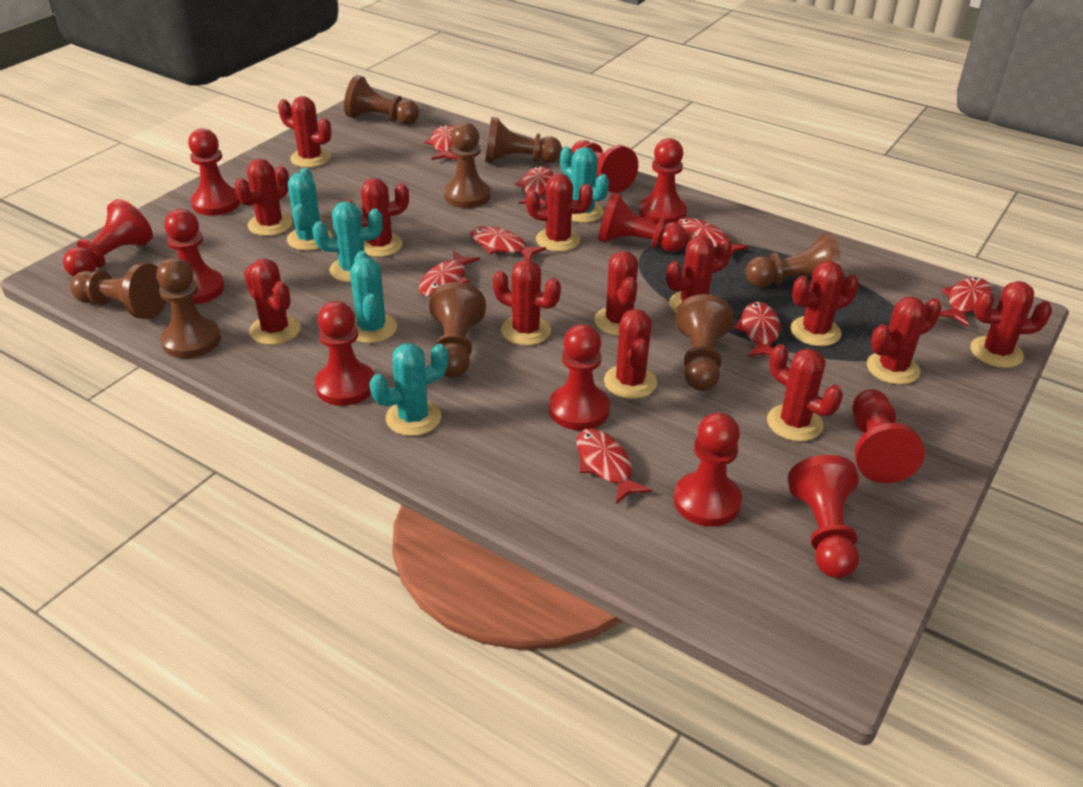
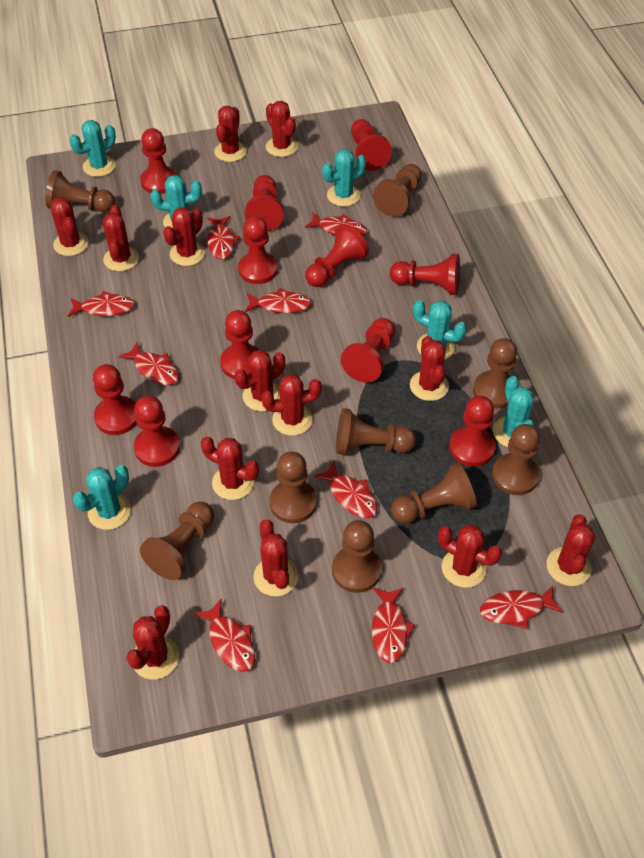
brown pawn: 8 -> 9
red fish: 8 -> 9
turquoise cactus: 5 -> 6

